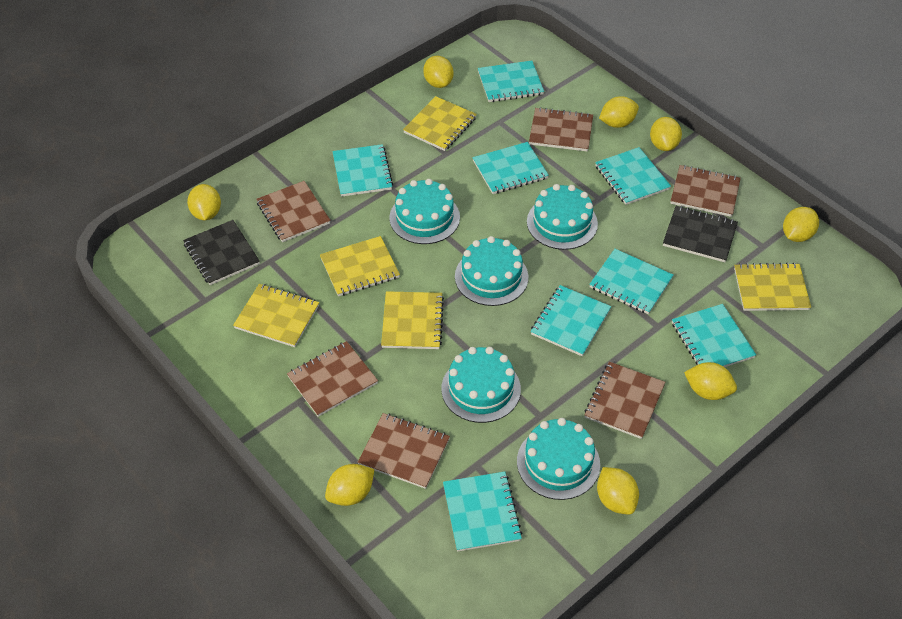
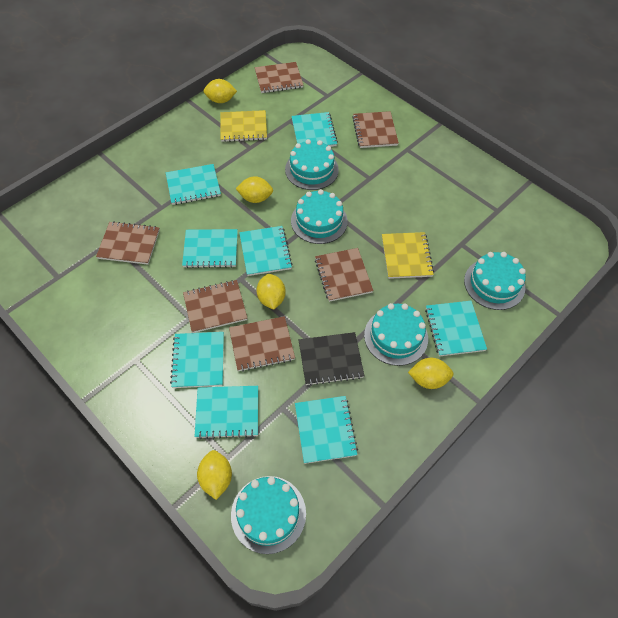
black notebook: 2 -> 1
yellow lemon: 8 -> 5
yellow notebook: 5 -> 2

